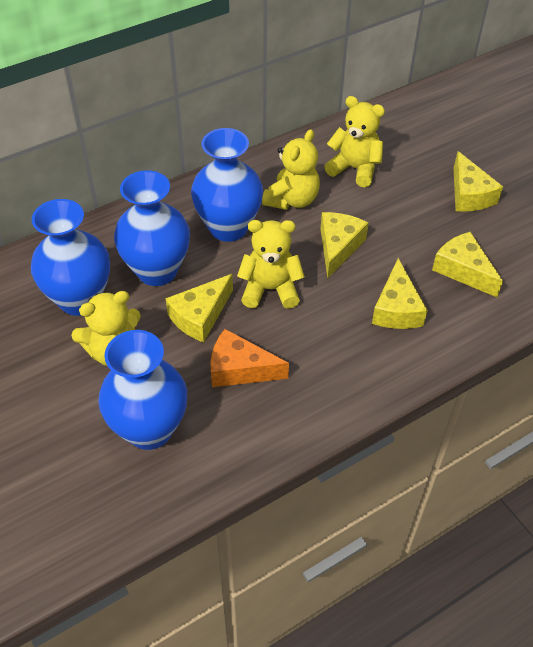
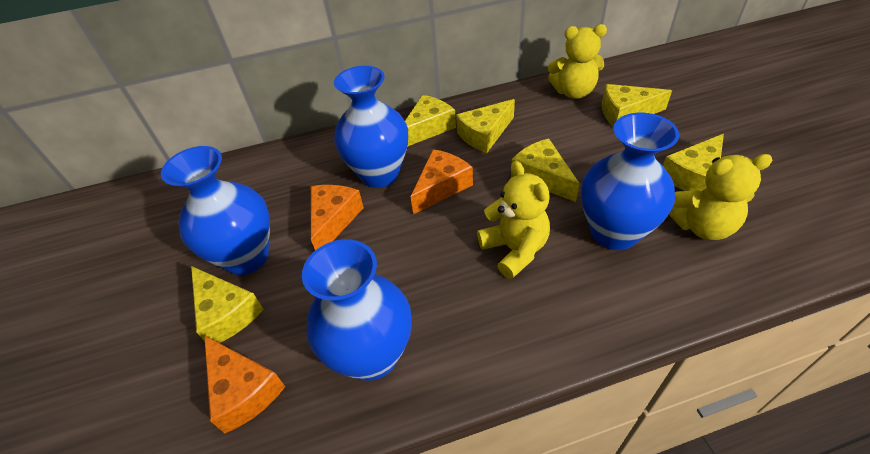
orange cheese: 1 -> 3
yellow cheese: 5 -> 6
yellow teddy bear: 4 -> 3

